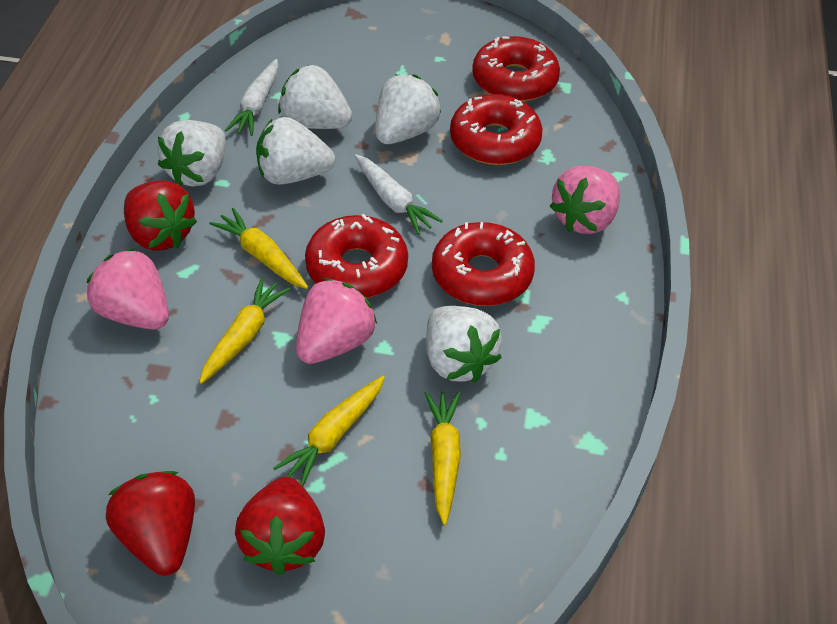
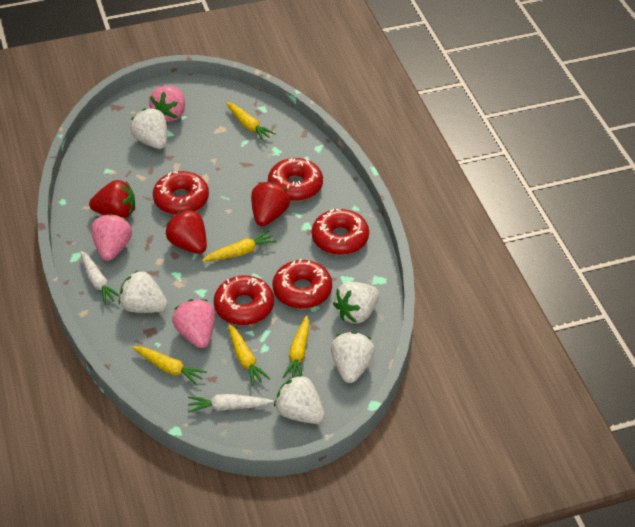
red donut: 4 -> 5
yellow carrot: 4 -> 5

